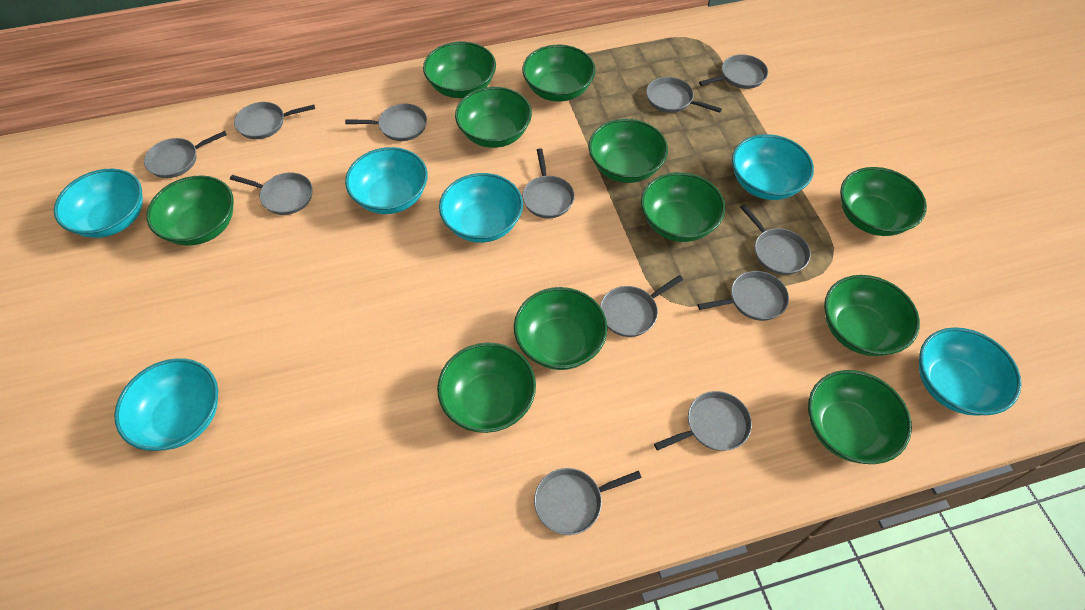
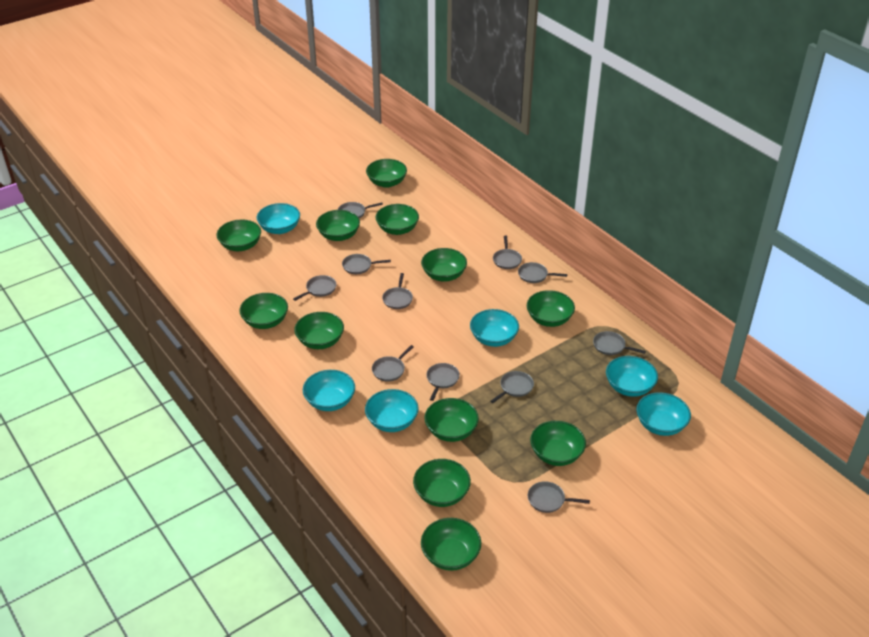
green bowl: 11 -> 12
grey pan: 12 -> 11

